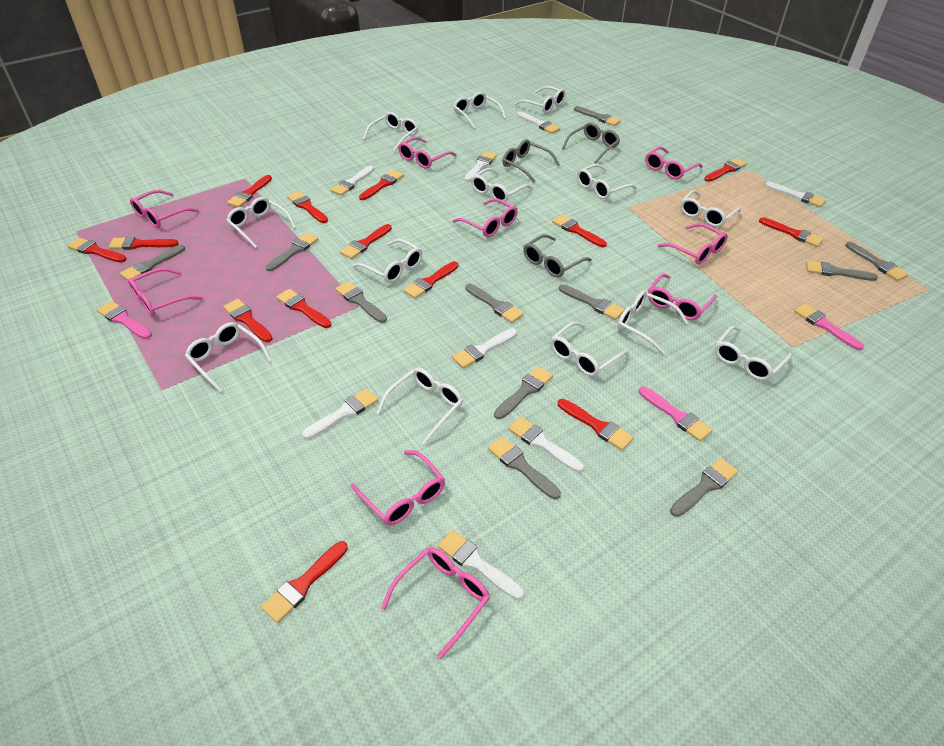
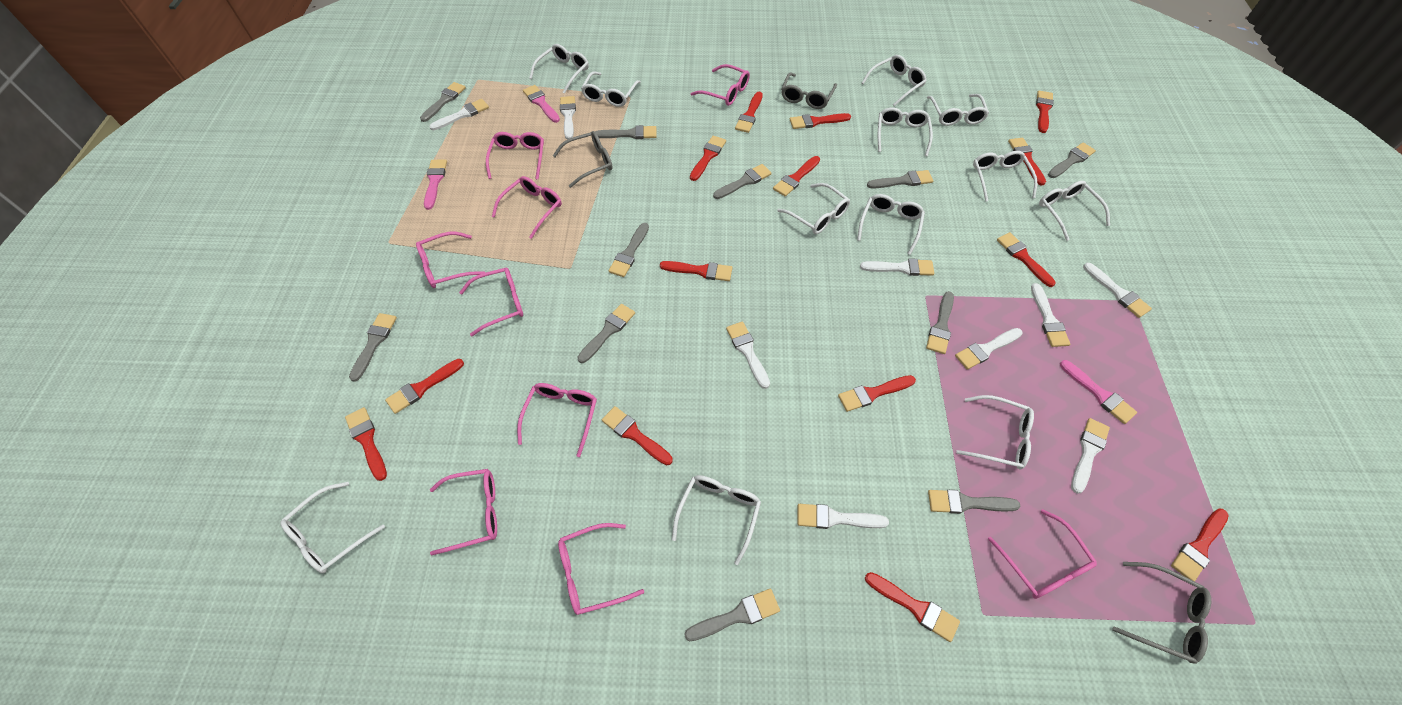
white brush: 8 -> 9
white glasses: 13 -> 12

